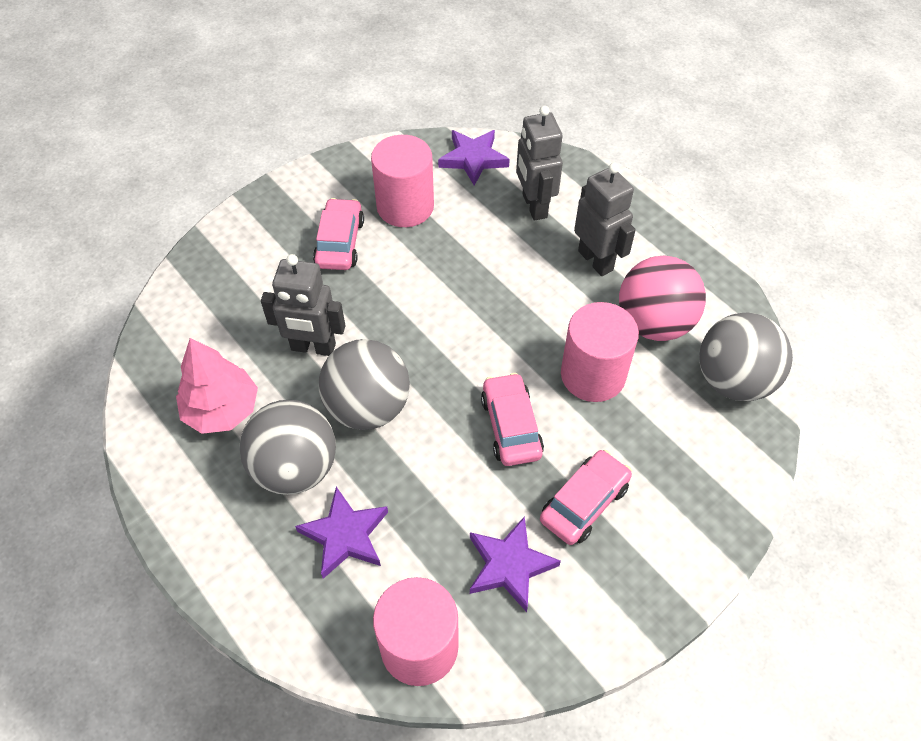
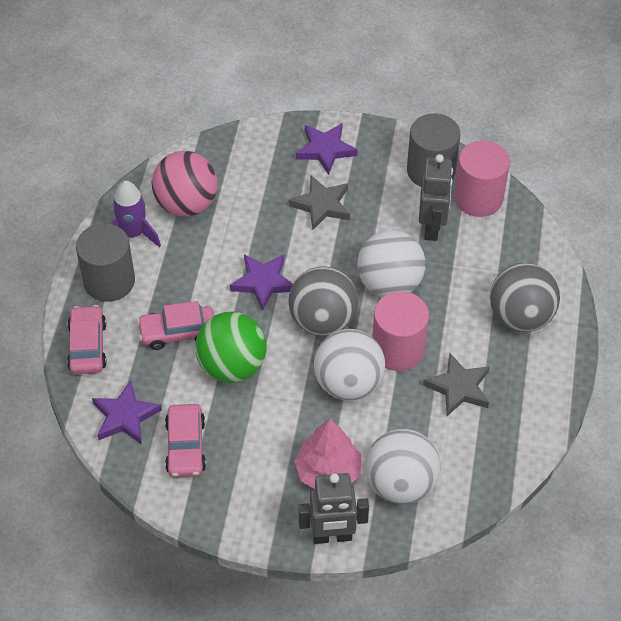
green ball: 0 -> 1
grey ball: 3 -> 2
grey cylinder: 0 -> 2
grey robot: 3 -> 2
grey star: 0 -> 2
pink cylinder: 3 -> 2
purple rocket: 0 -> 1
white ball: 0 -> 3

